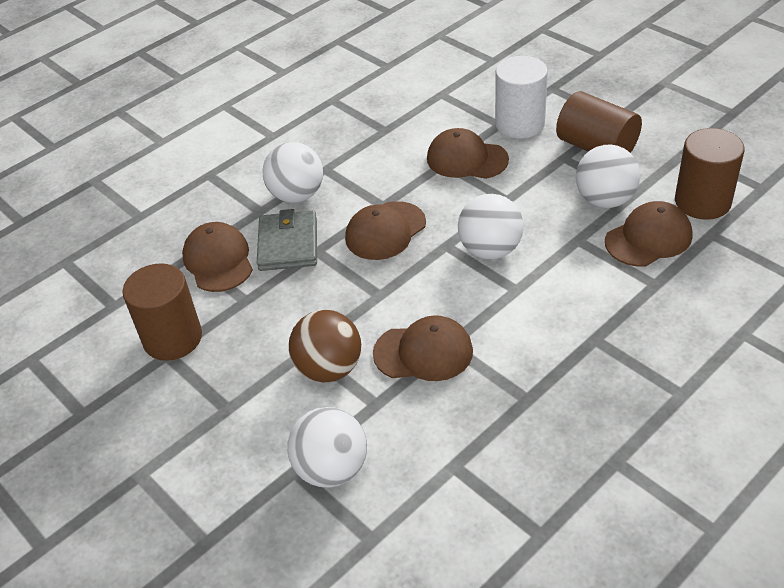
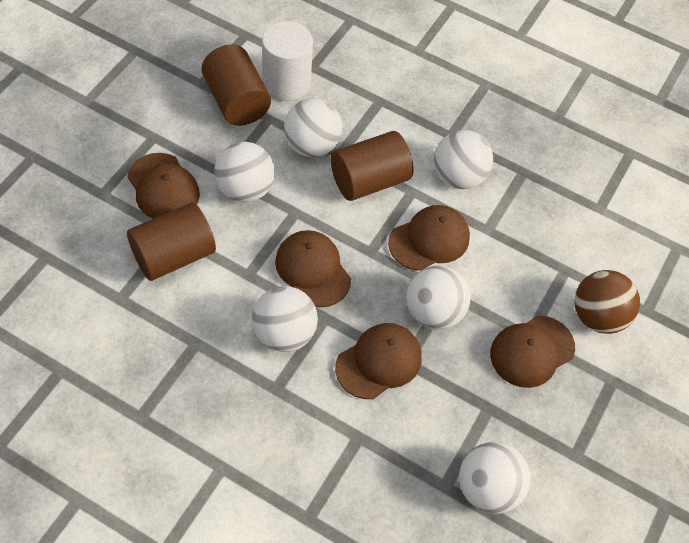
grey wallet: 1 -> 0
white ball: 4 -> 6

